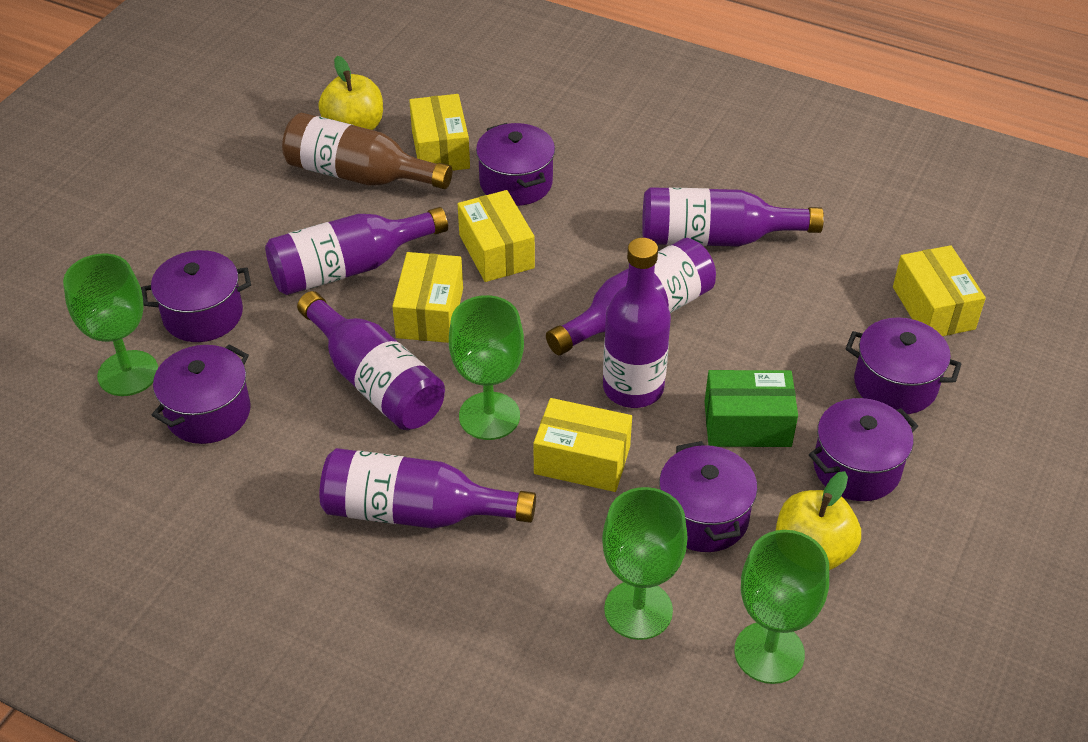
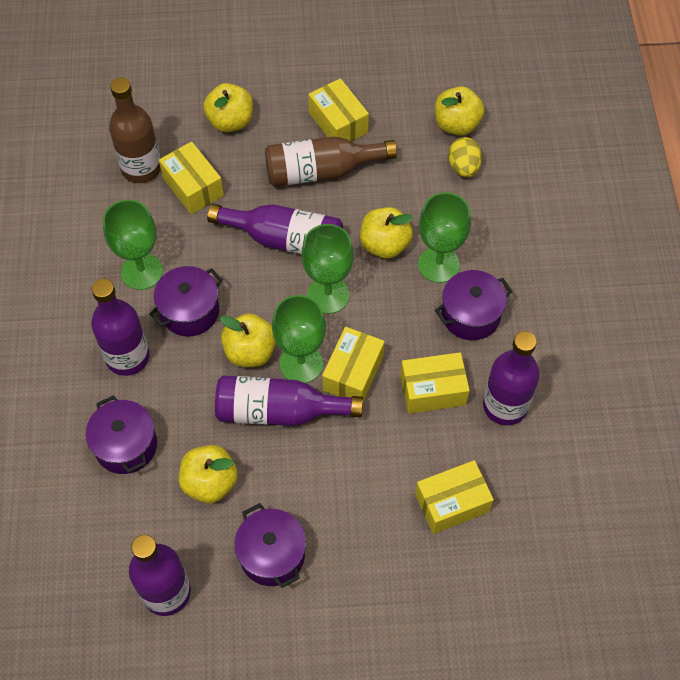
brown bottle: 1 -> 2
green box: 1 -> 0
purple bottle: 6 -> 5
purple pot: 6 -> 4
yellow apple: 2 -> 5
yellow egg: 0 -> 1

